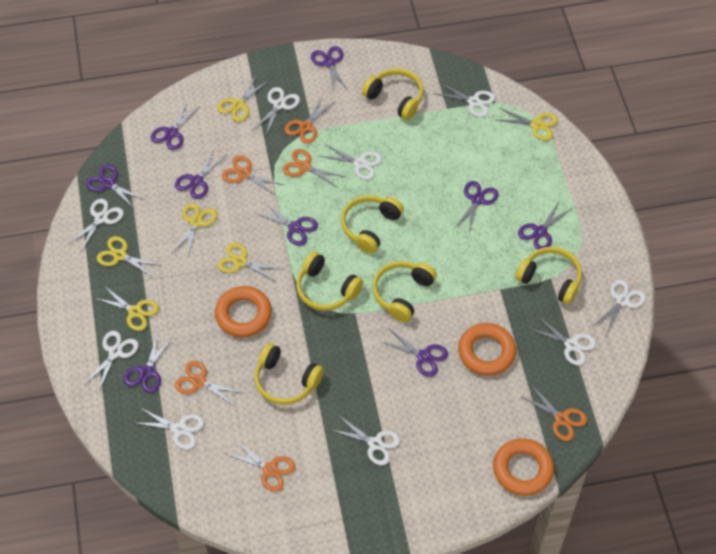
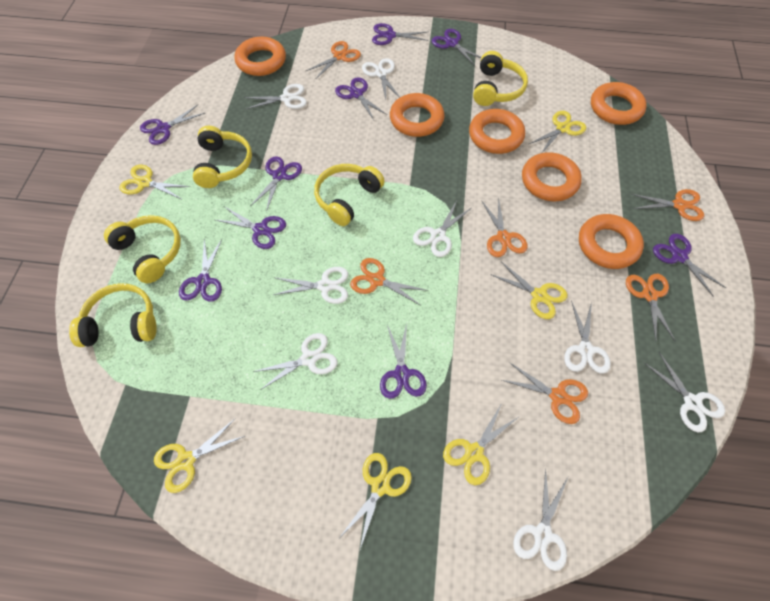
orange ring: 3 -> 6
white scissors: 9 -> 8
yellow headphones: 6 -> 5

